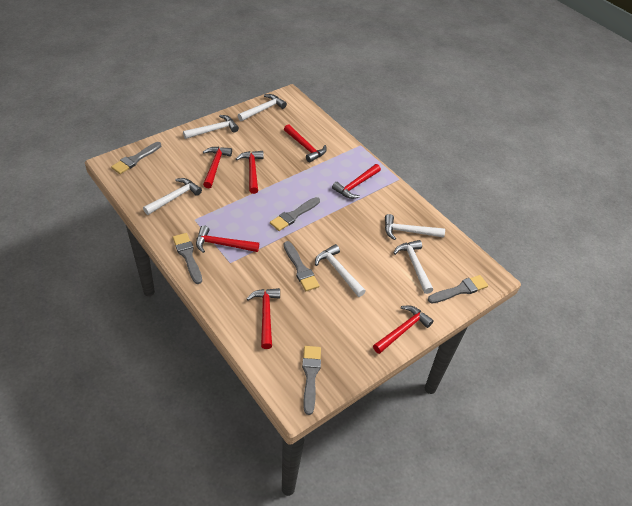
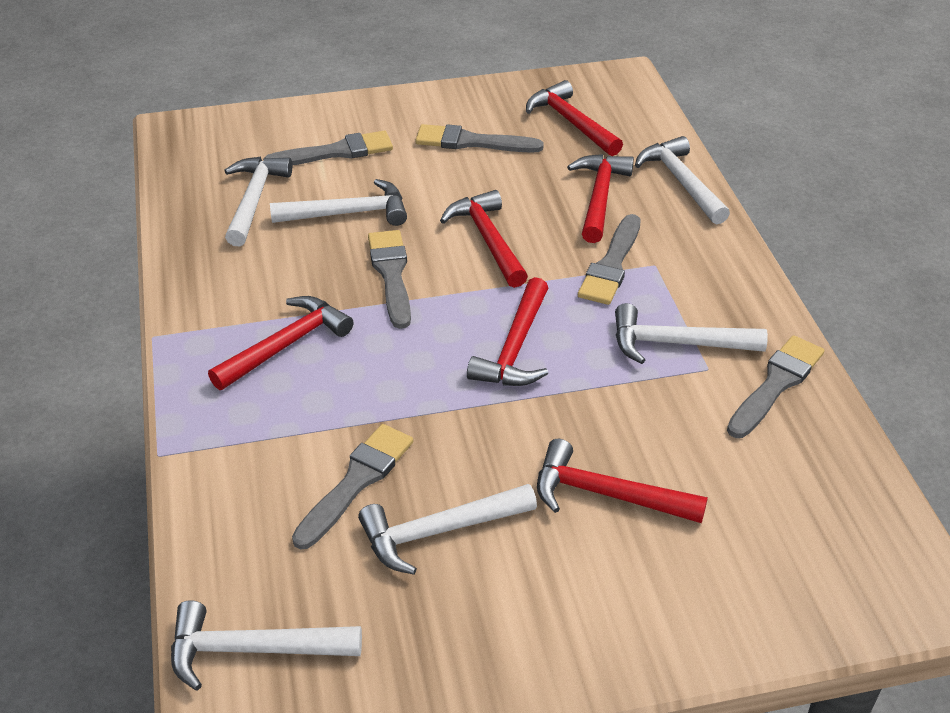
red hammer: 7 -> 6

